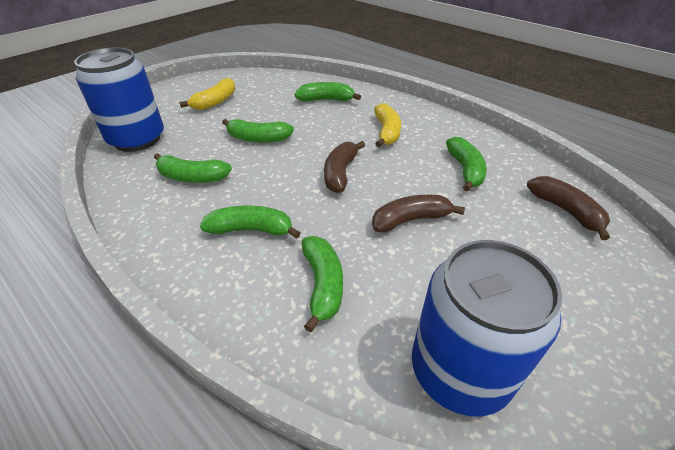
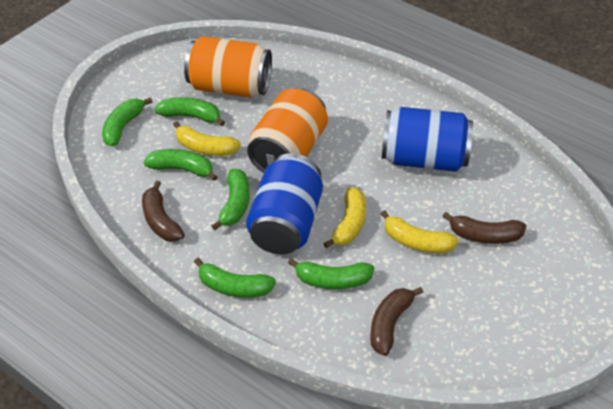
orange can: 0 -> 2
yellow banana: 2 -> 3

